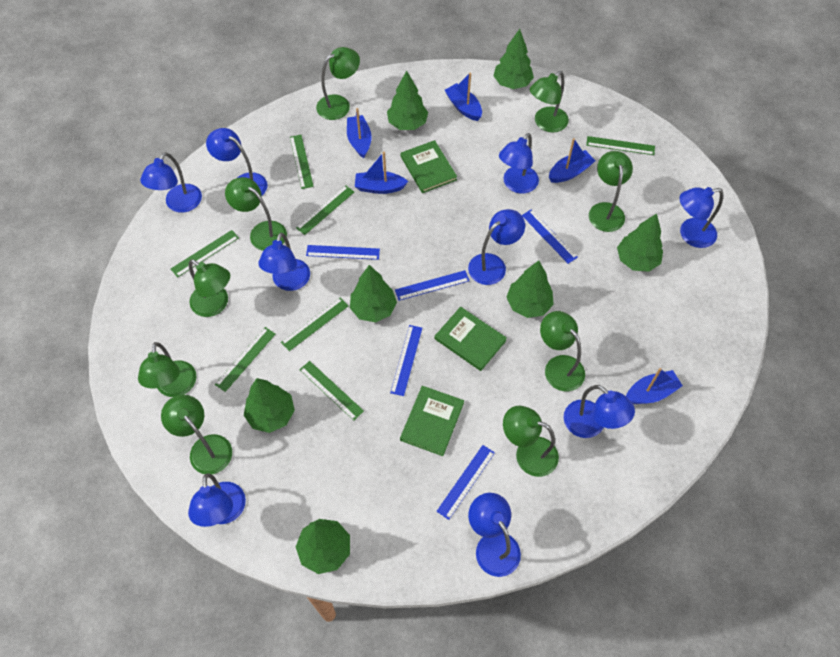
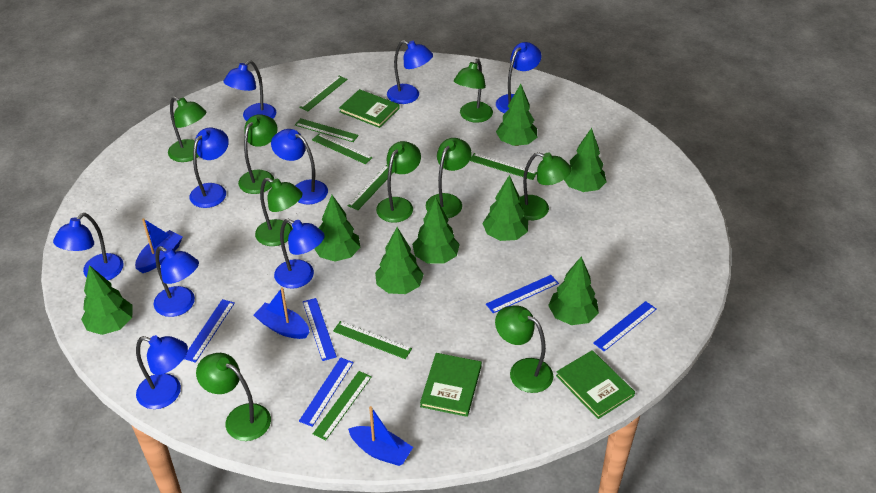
blue boat: 5 -> 3
green tree: 7 -> 8

